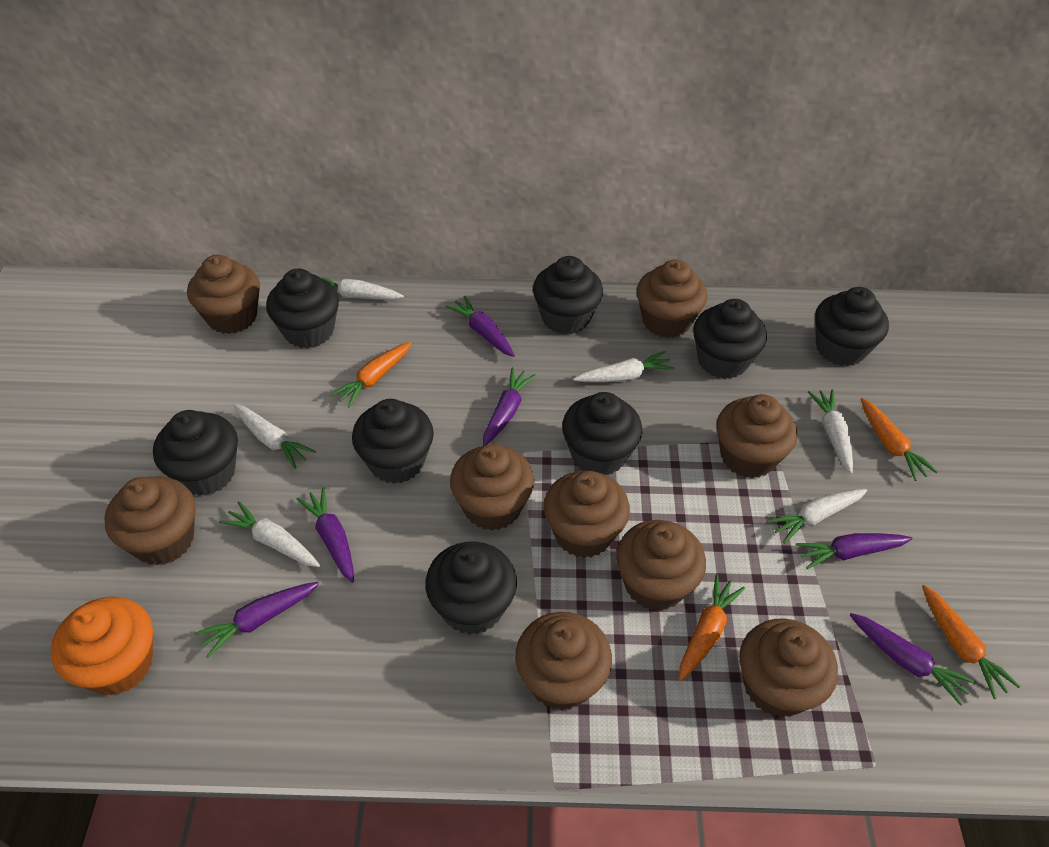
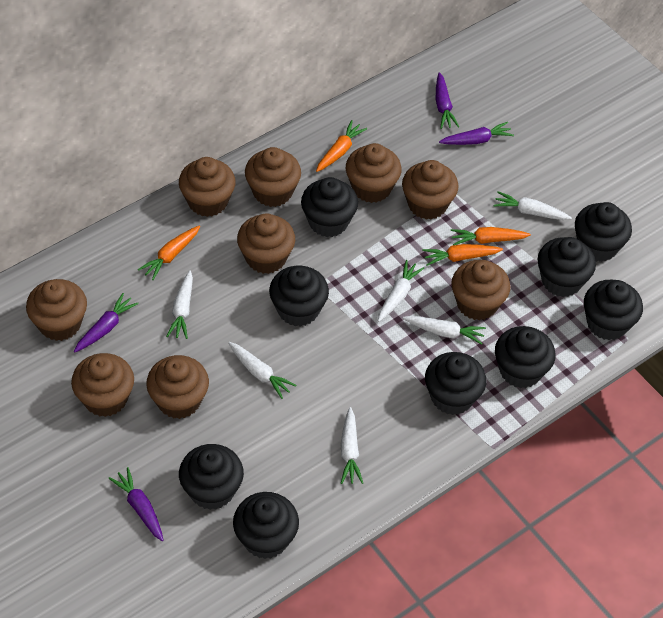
black cupcake: 8 -> 9
orange cupcake: 1 -> 0
purple carrot: 6 -> 4

